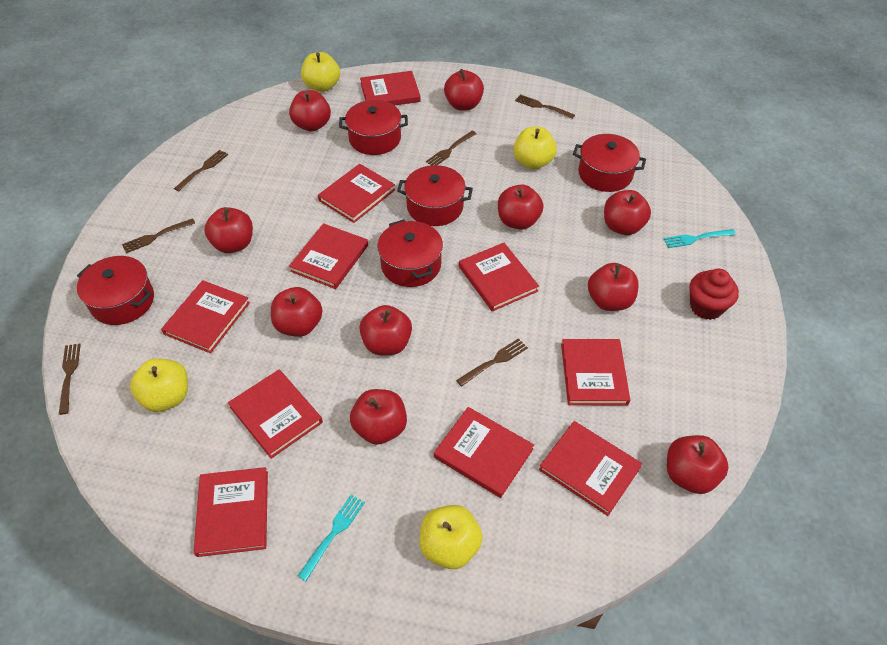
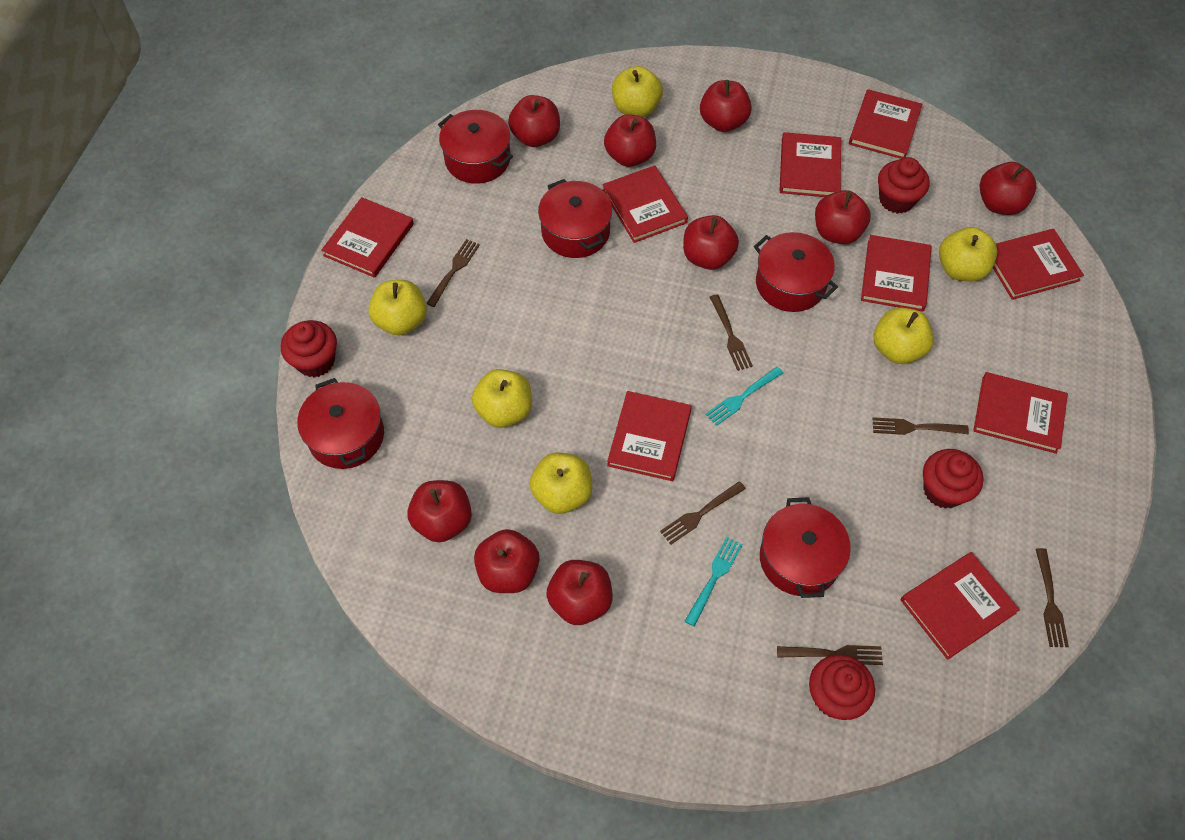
red apple: 10 -> 9
red book: 10 -> 9
red cupcake: 1 -> 4
yellow apple: 4 -> 6

